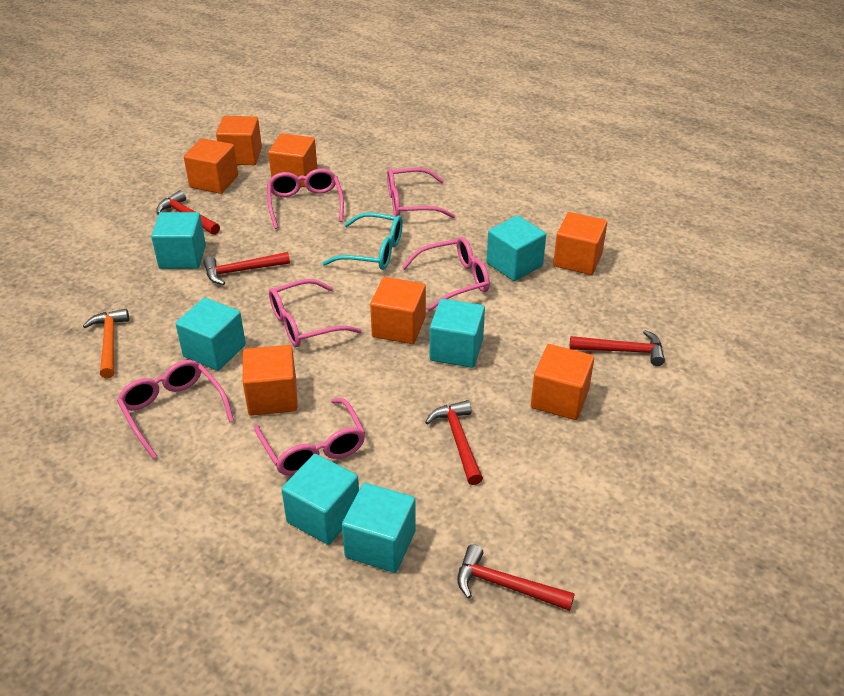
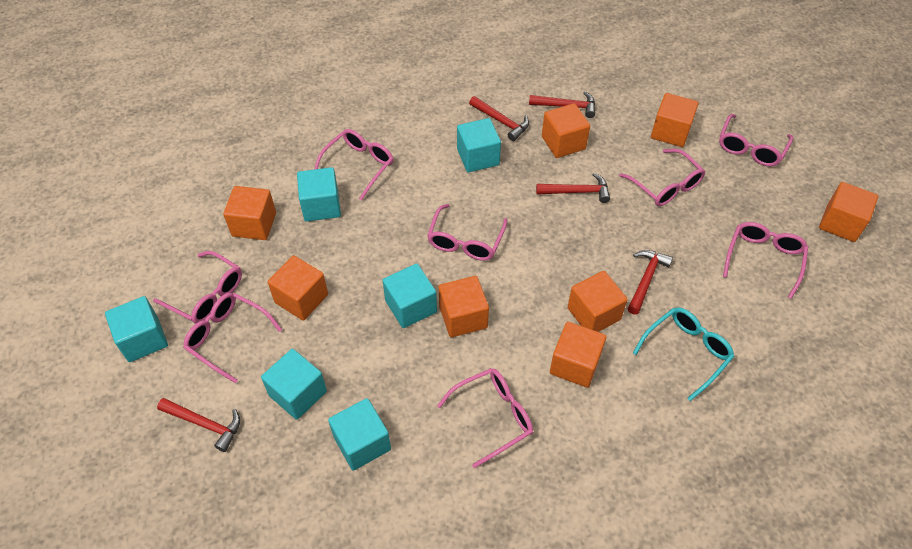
orange cube: 7 -> 8
orange hammer: 1 -> 0
pink glasses: 6 -> 8

